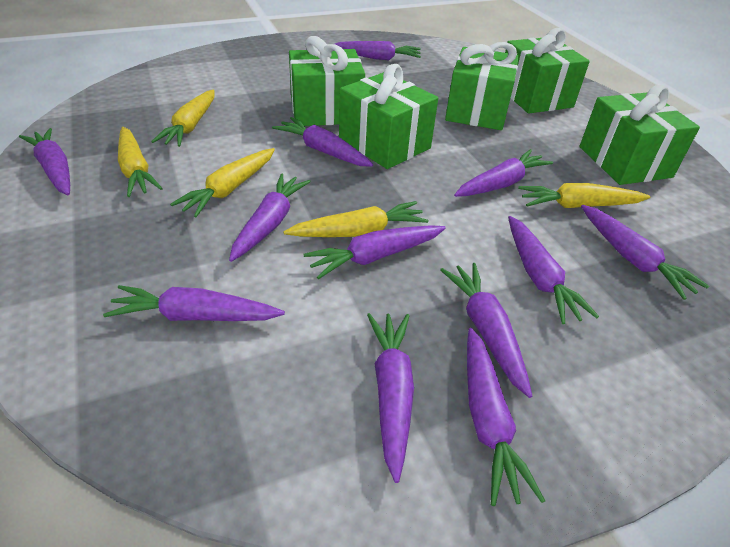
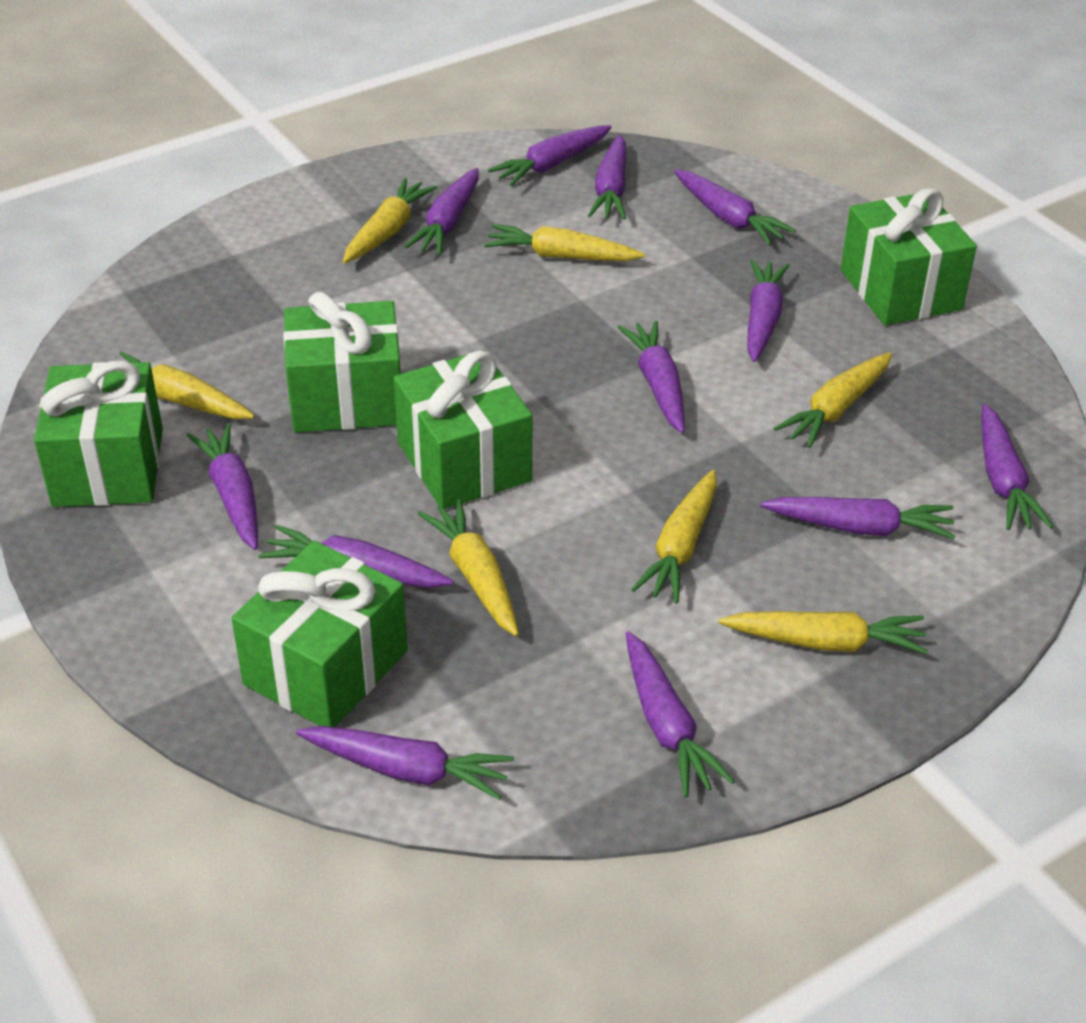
yellow carrot: 5 -> 7

